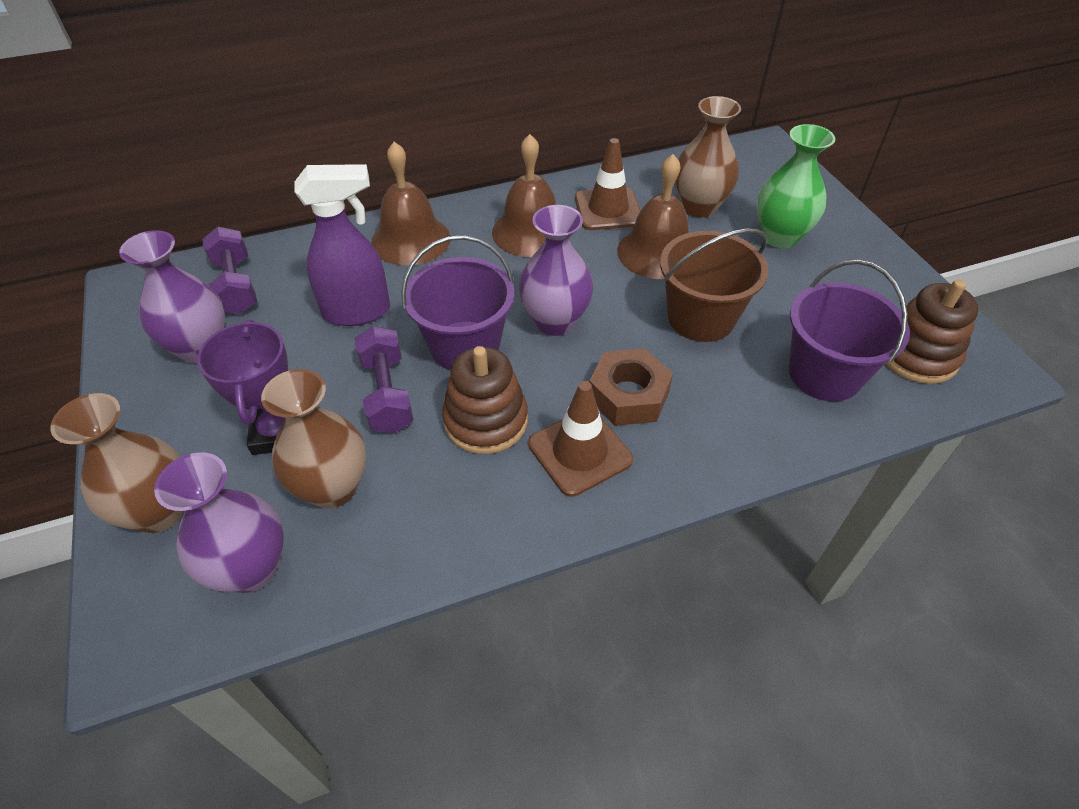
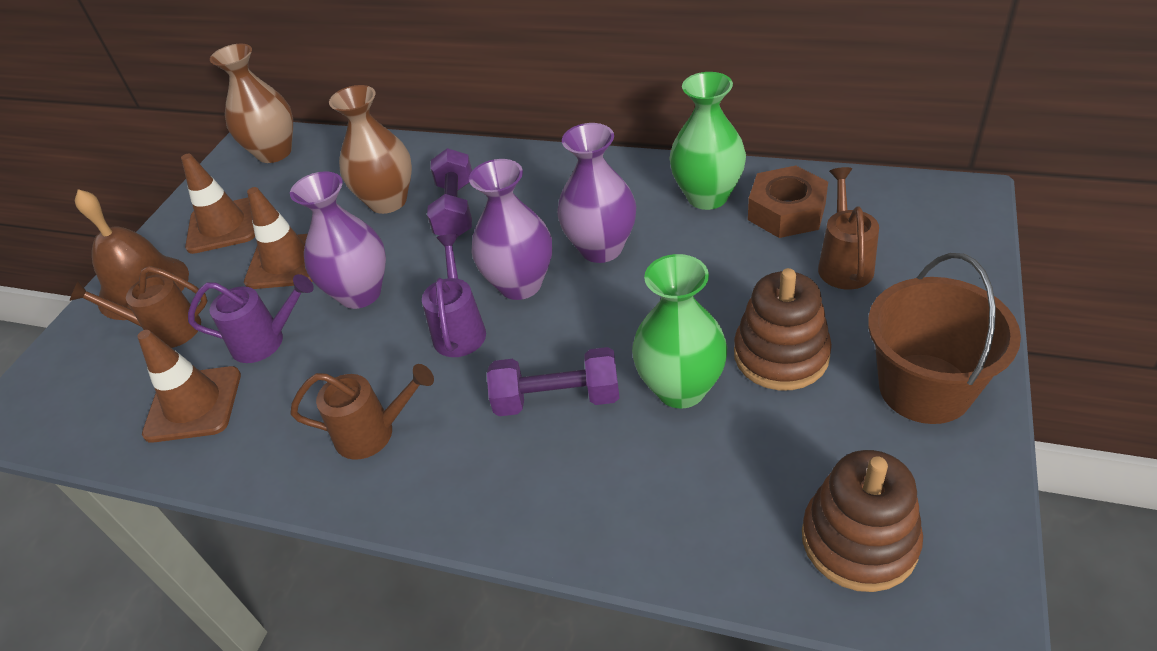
brown bell: 3 -> 1
brown traffic cone: 2 -> 3
brown vase: 3 -> 2
brown watering can: 0 -> 3
green vase: 1 -> 2
purple bucket: 2 -> 0
purple spray bottle: 1 -> 0
purple trophy: 1 -> 0
purple watering can: 0 -> 2

